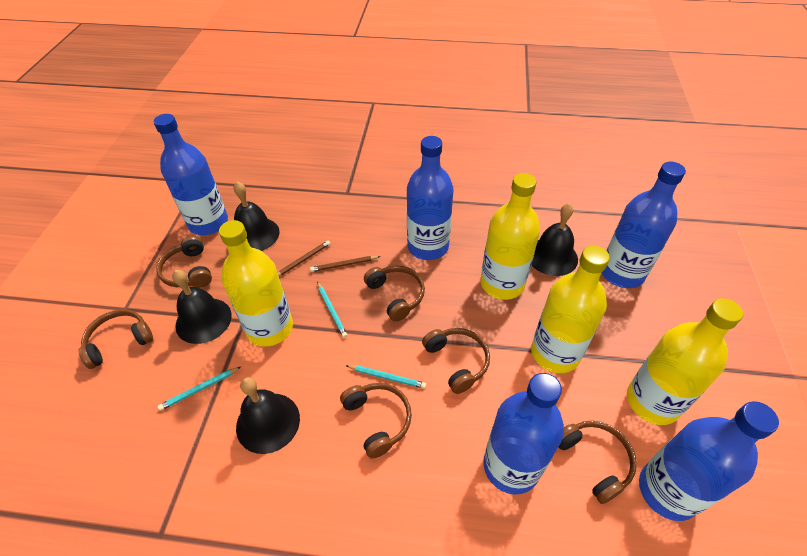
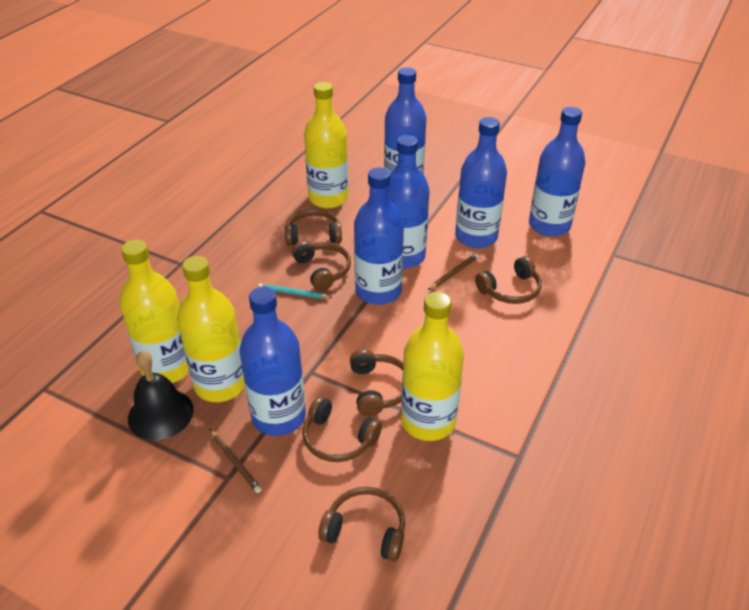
black bell: 4 -> 1
blue bottle: 5 -> 6
turquoise pencil: 3 -> 1

